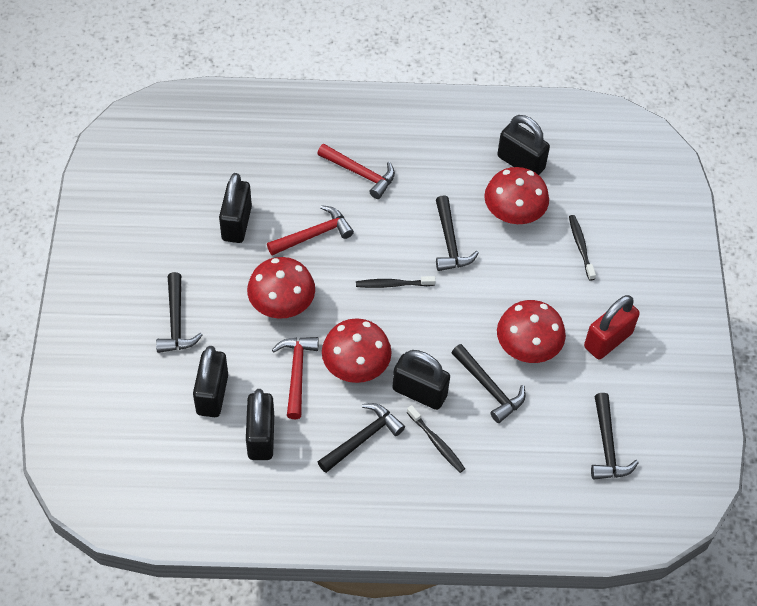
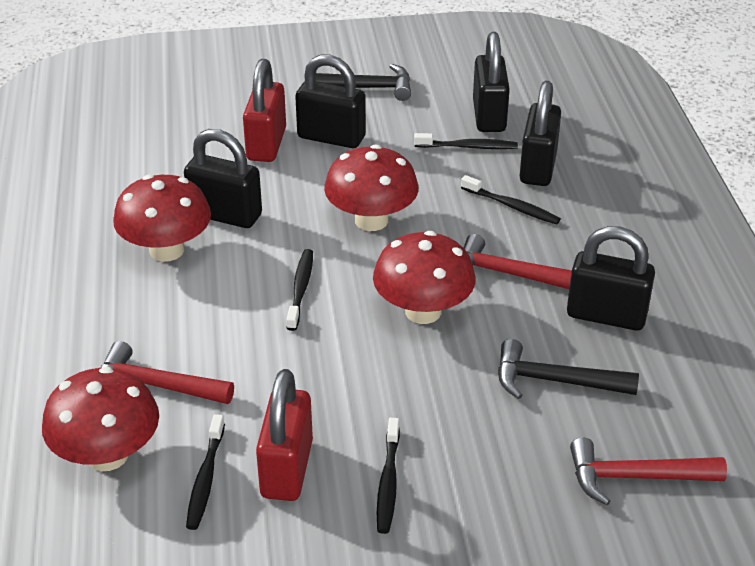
black hammer: 5 -> 2
black toothbrush: 3 -> 5
red padlock: 1 -> 2

